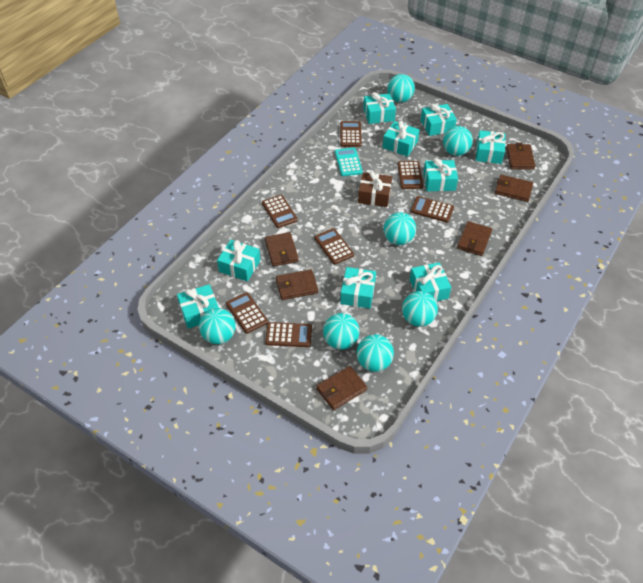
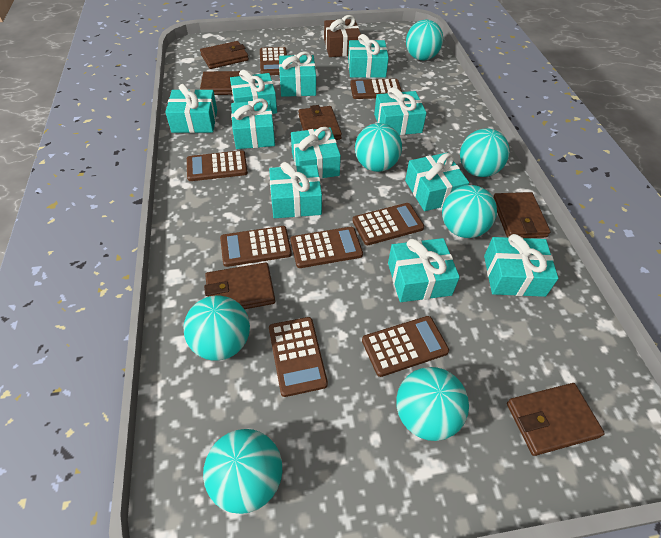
brown calculator: 7 -> 8
turquoise calculator: 1 -> 0
turquoise gift: 9 -> 11

